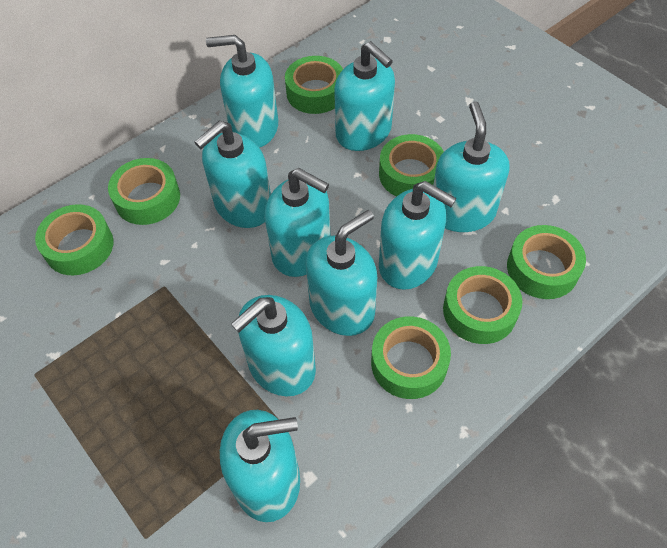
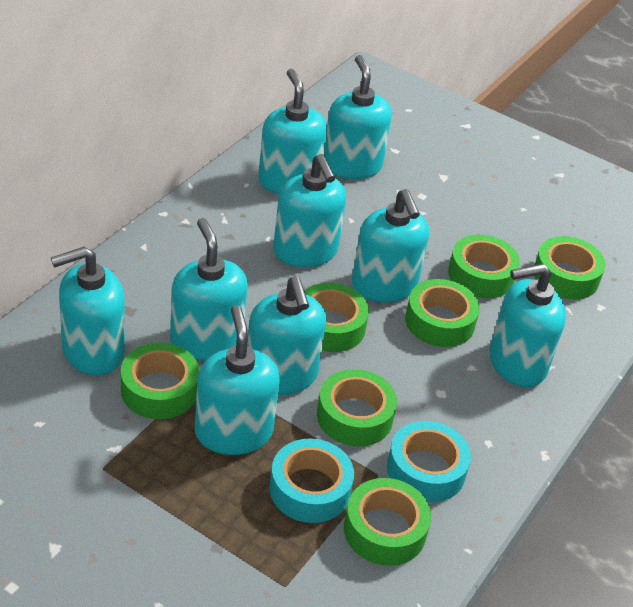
turquoise tape: 0 -> 2

